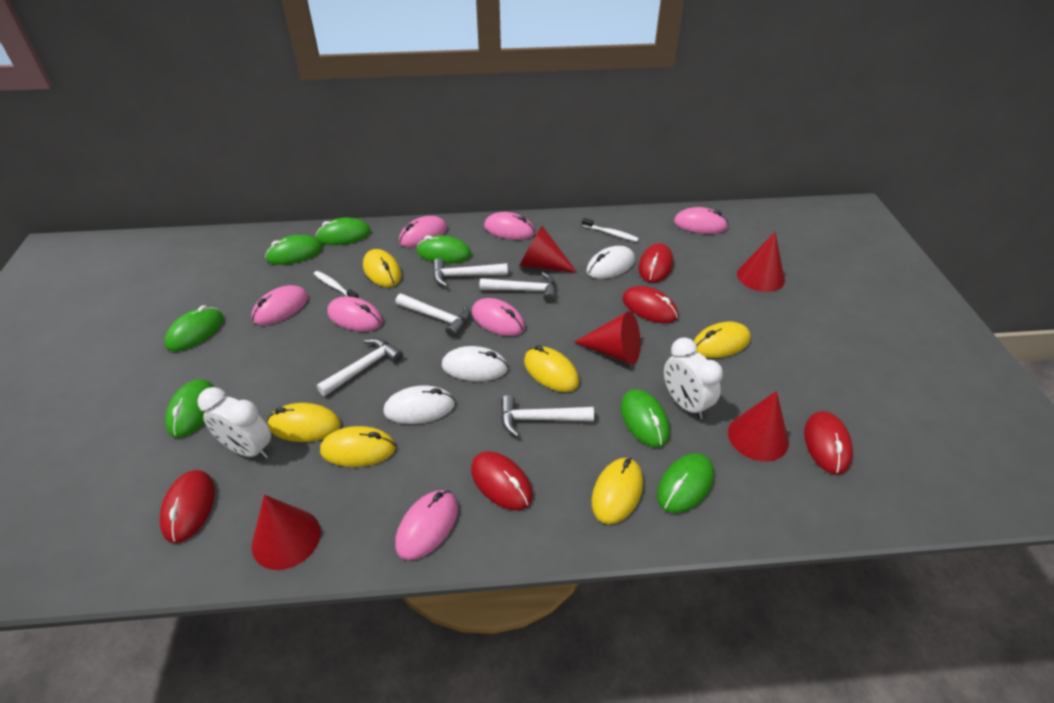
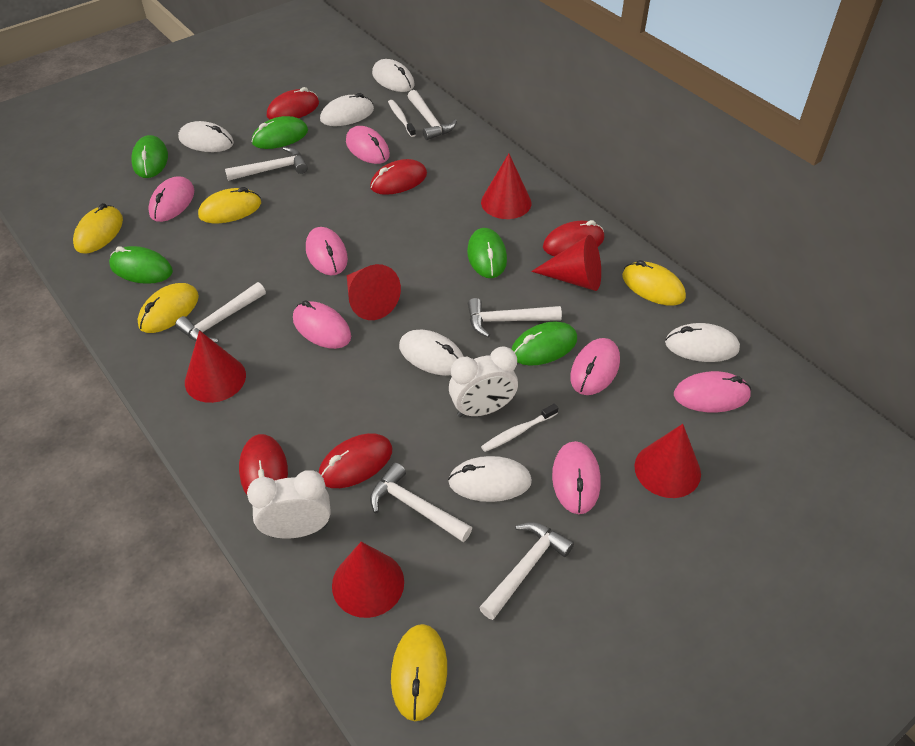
green mouse: 7 -> 5
red cone: 5 -> 6
white hammer: 5 -> 6
white mouse: 3 -> 6
yellow mouse: 6 -> 5

